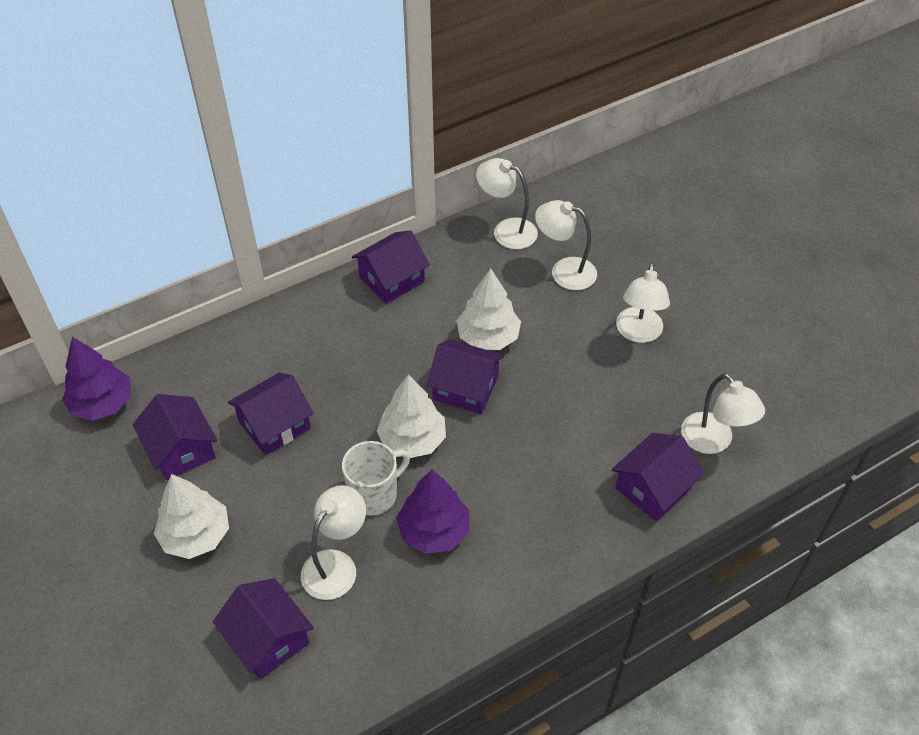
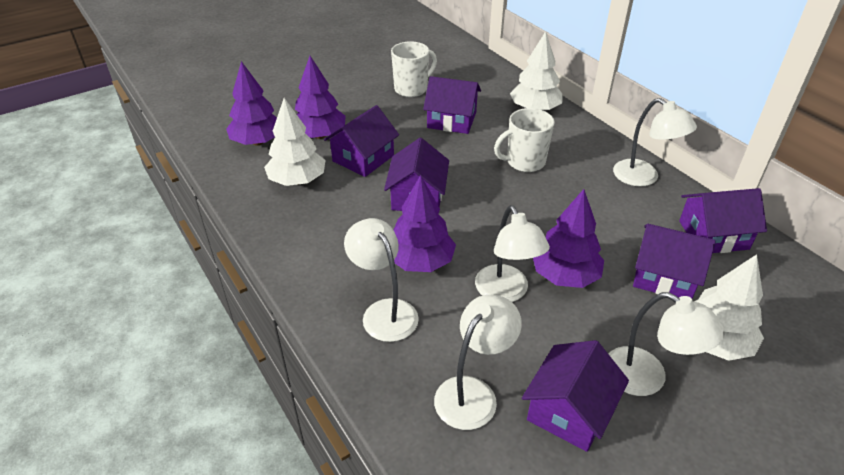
purple tree: 2 -> 4
white mug: 1 -> 2

